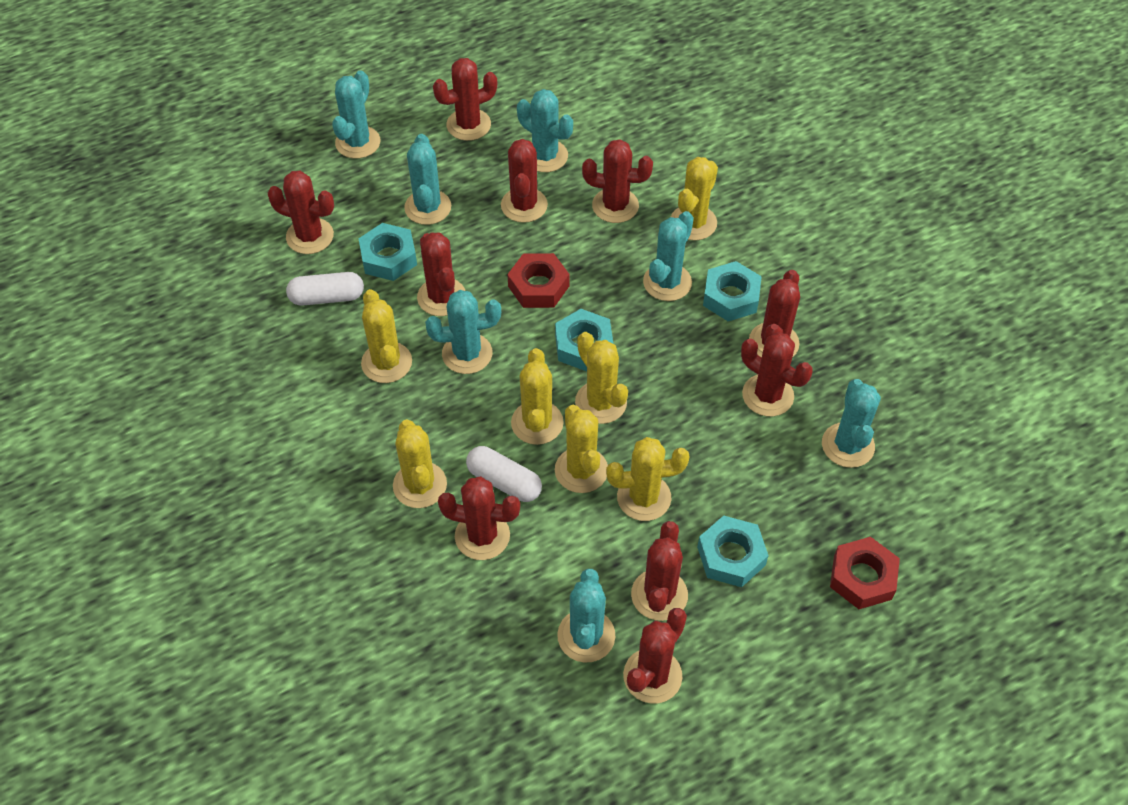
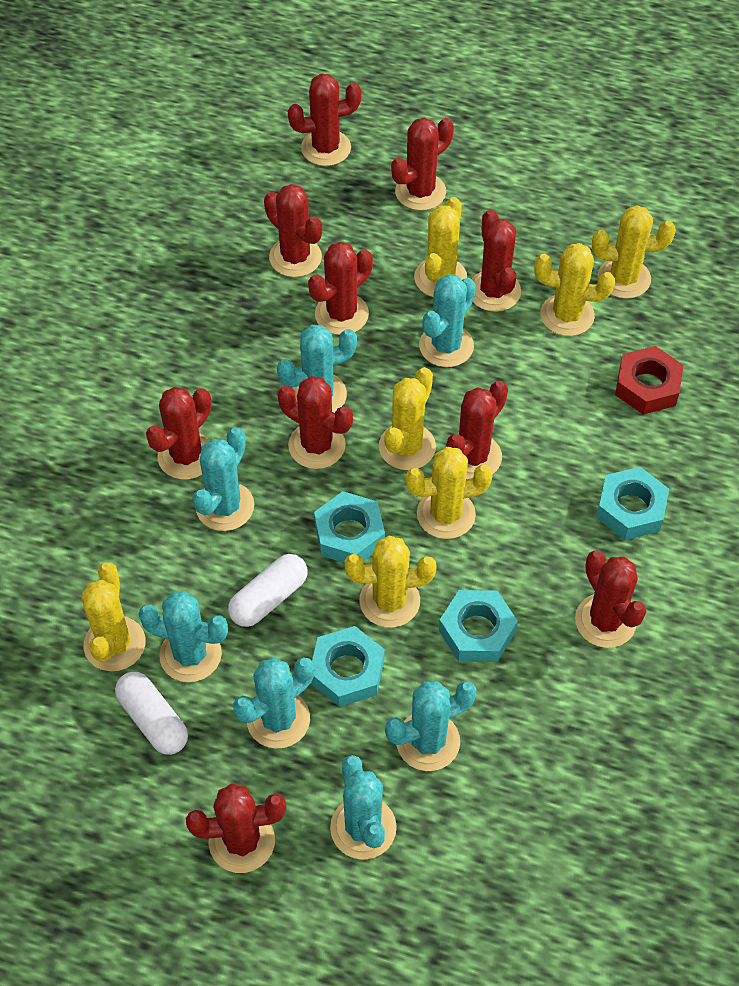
red nut: 2 -> 1

